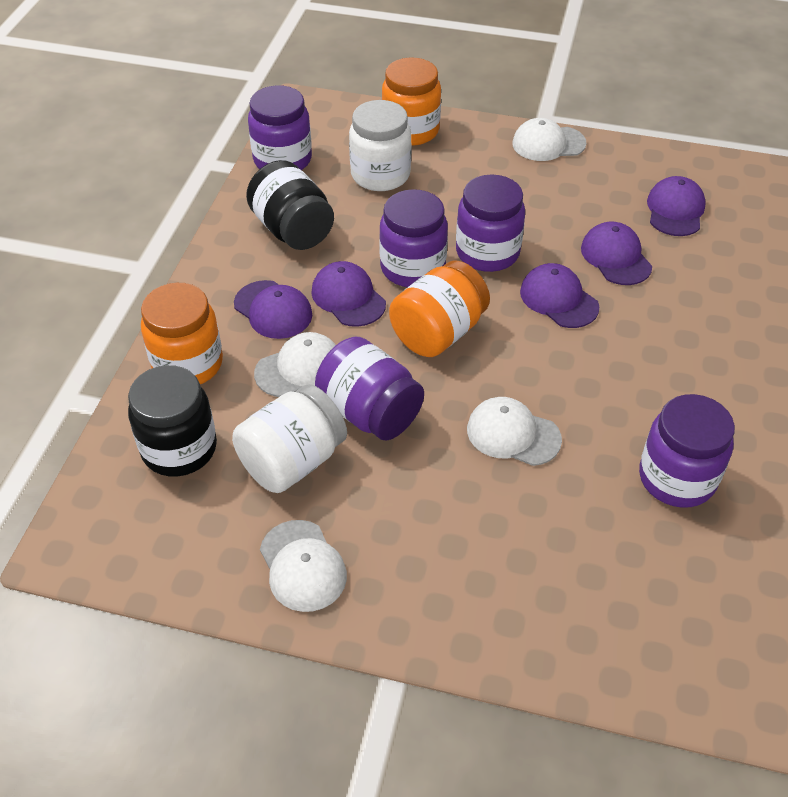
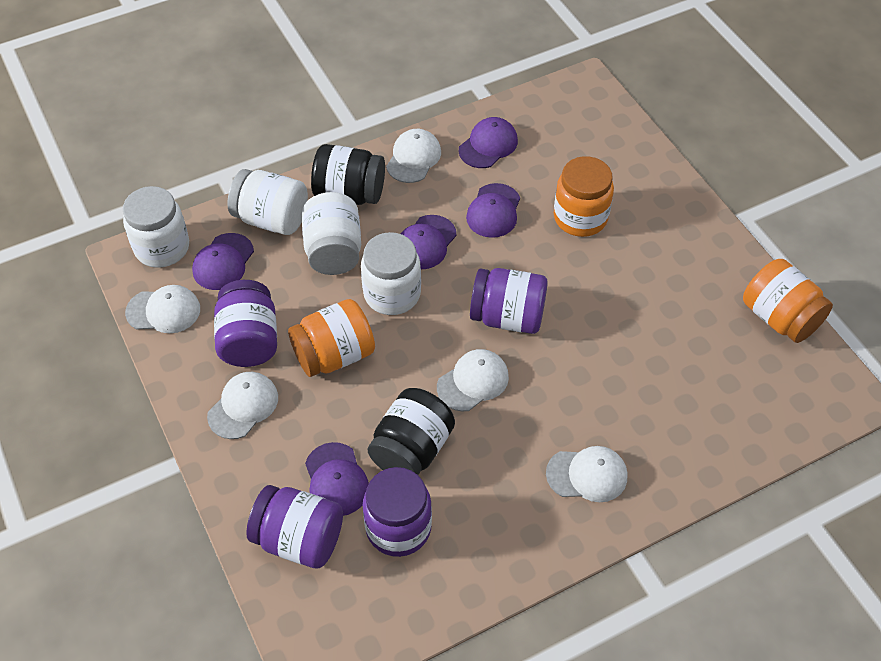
purple jar: 5 -> 4
white cap: 4 -> 5
white jar: 2 -> 4

